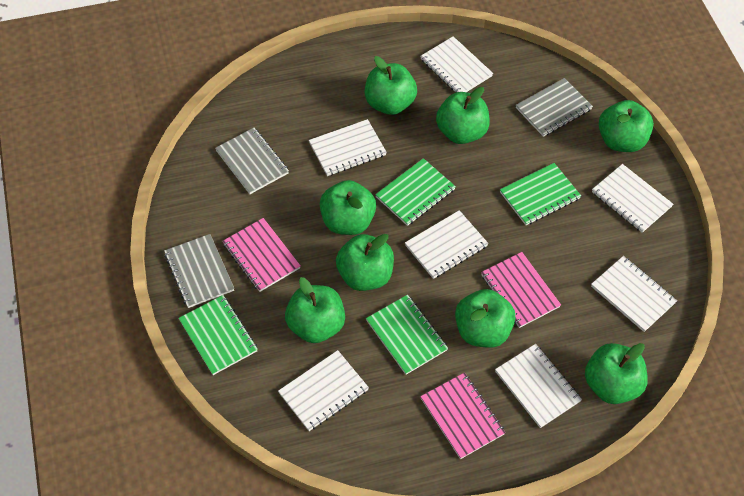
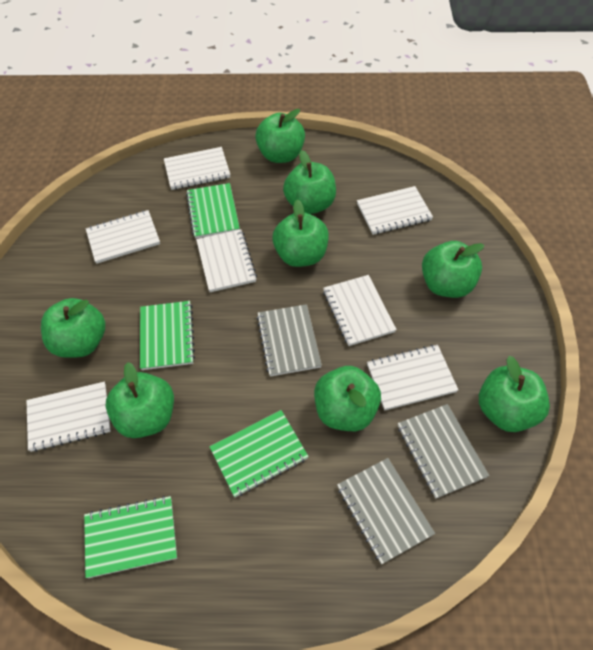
pink notebook: 3 -> 0

